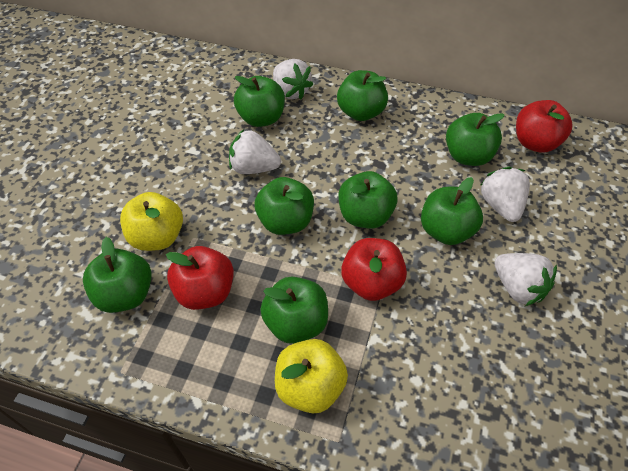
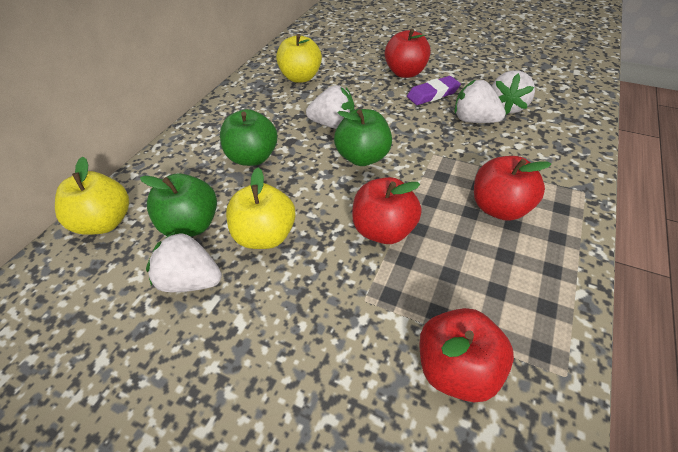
green apple: 8 -> 3
purple eraser: 0 -> 1
red apple: 3 -> 4
yellow apple: 2 -> 3

